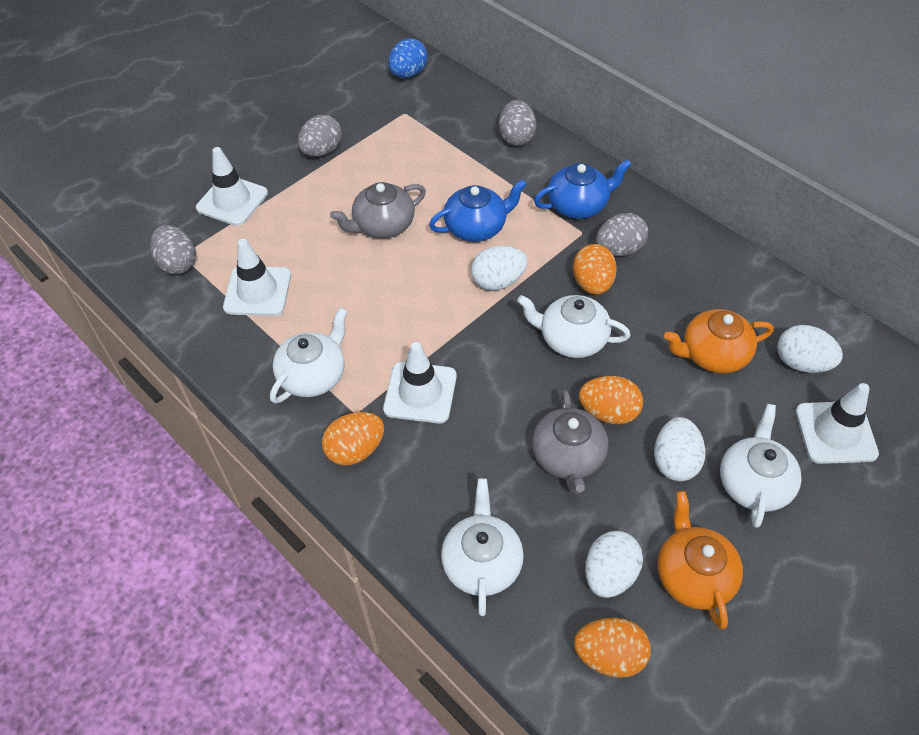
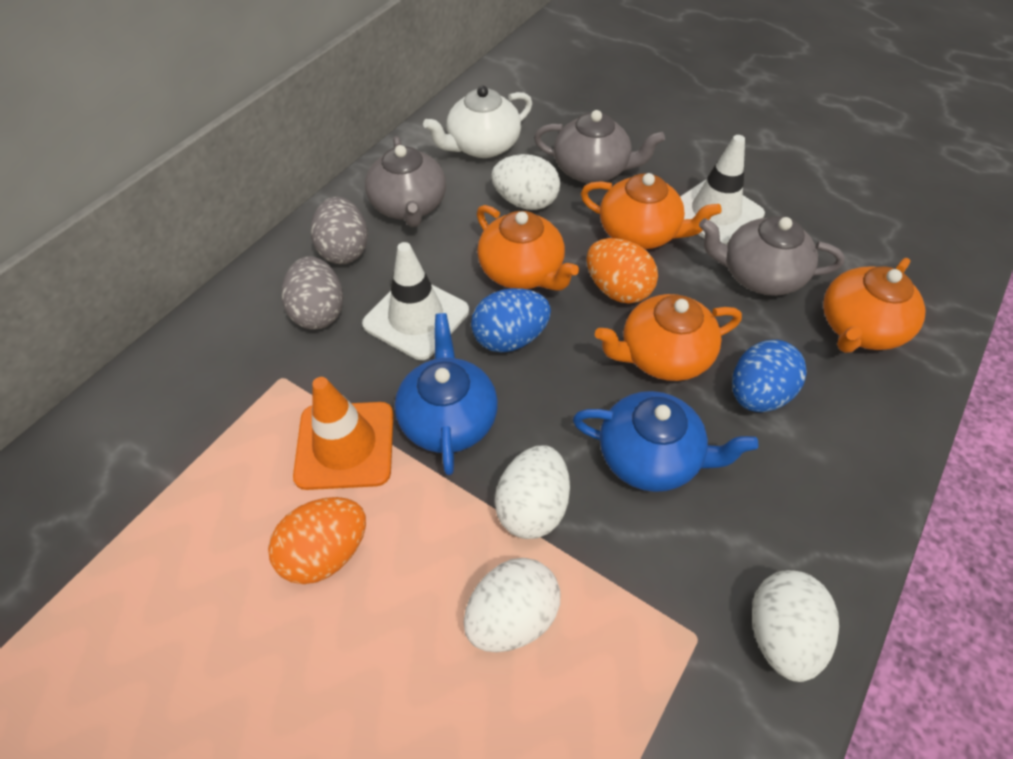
blue egg: 1 -> 2
grey egg: 4 -> 2
grey teapot: 2 -> 3
orange egg: 4 -> 2
orange teapot: 2 -> 4
orange traffic cone: 0 -> 1
white teapot: 4 -> 1
white traffic cone: 4 -> 2

